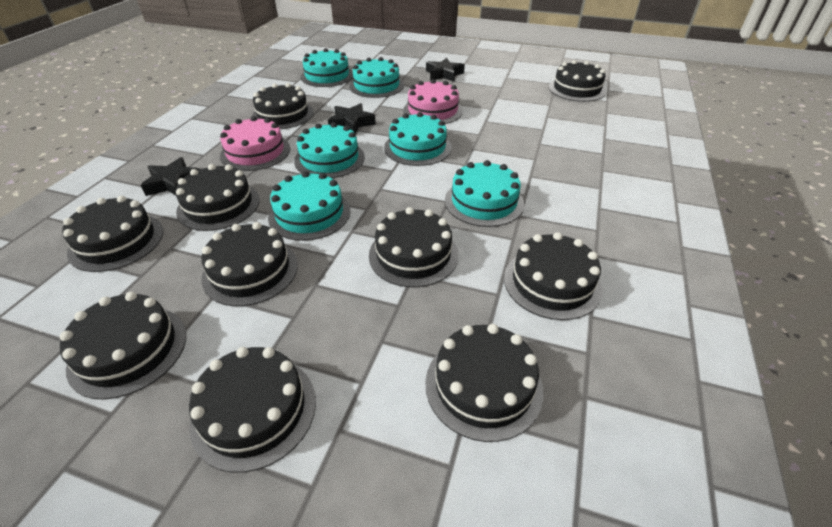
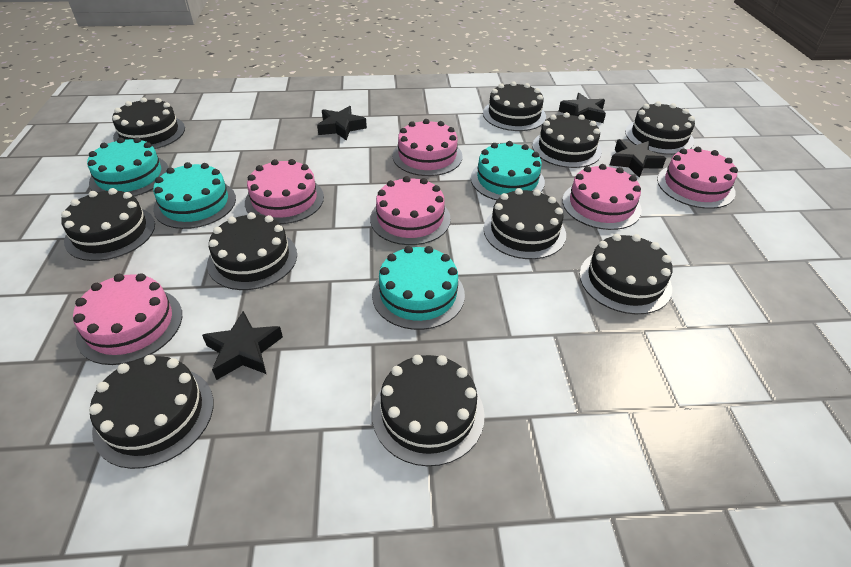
black star: 3 -> 4
pink cake: 2 -> 6
turquoise cake: 6 -> 4

